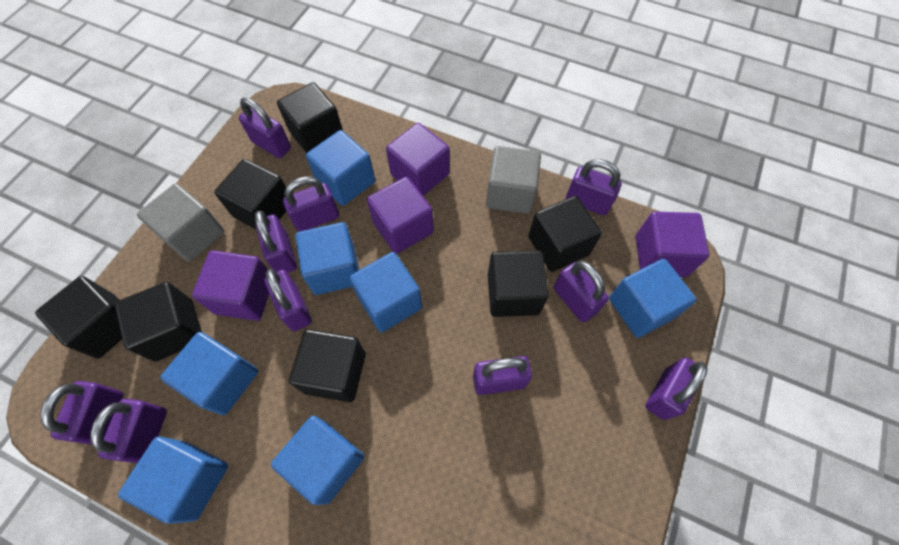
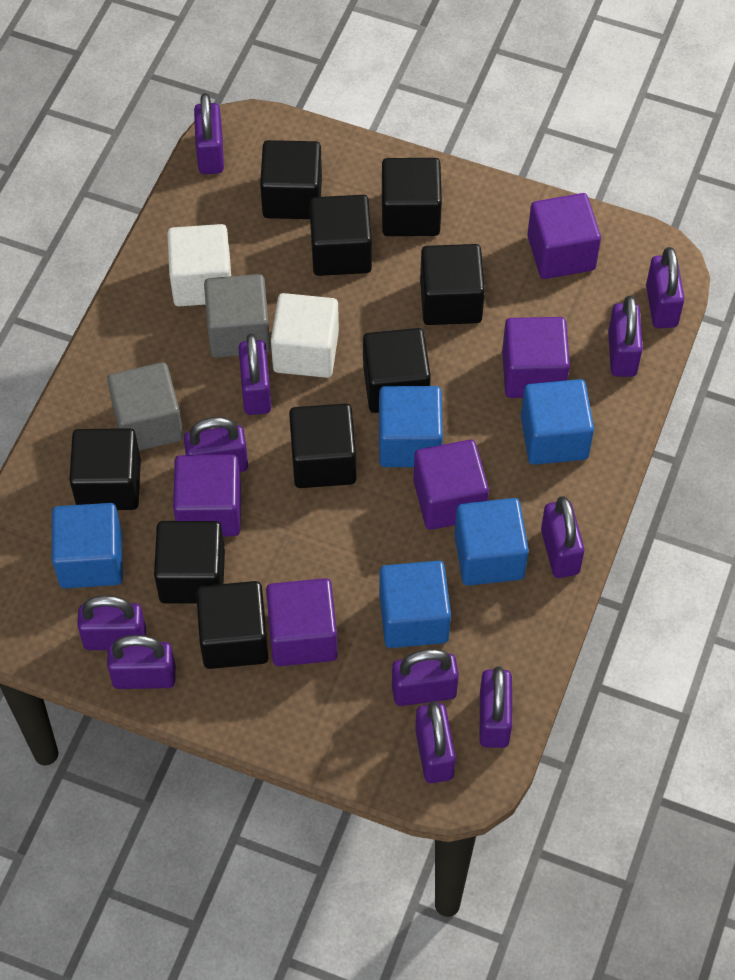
black cube: 7 -> 9
blue cube: 7 -> 5
purple cube: 4 -> 5
purple padlock: 10 -> 11
white cube: 0 -> 2

